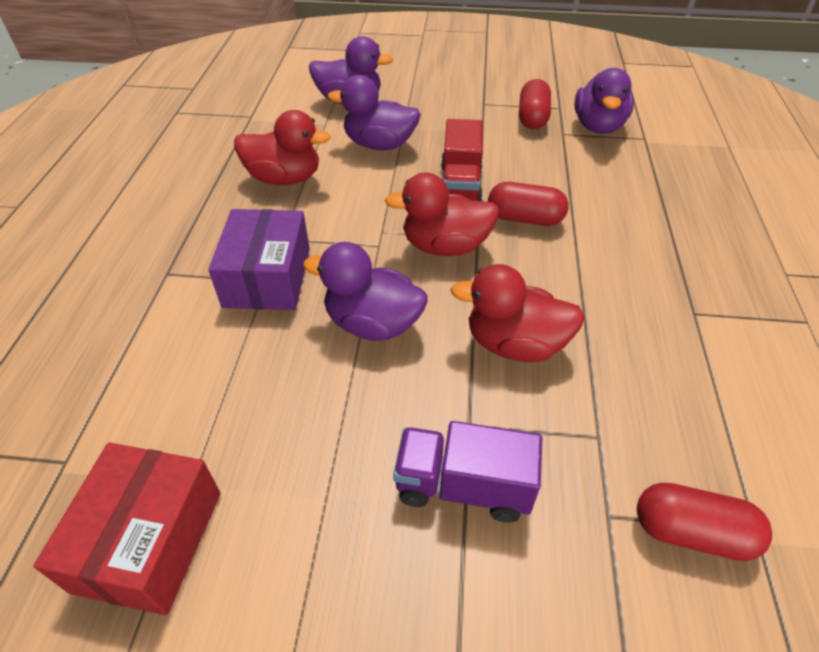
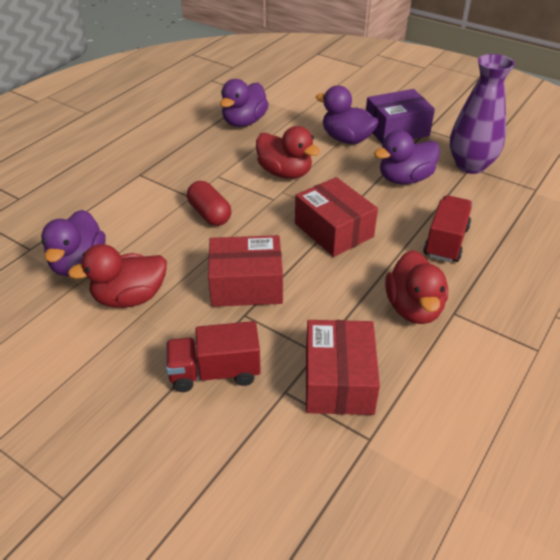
purple truck: 1 -> 0
purple vase: 0 -> 1
red box: 1 -> 3
red capsule: 3 -> 1
red truck: 1 -> 2

